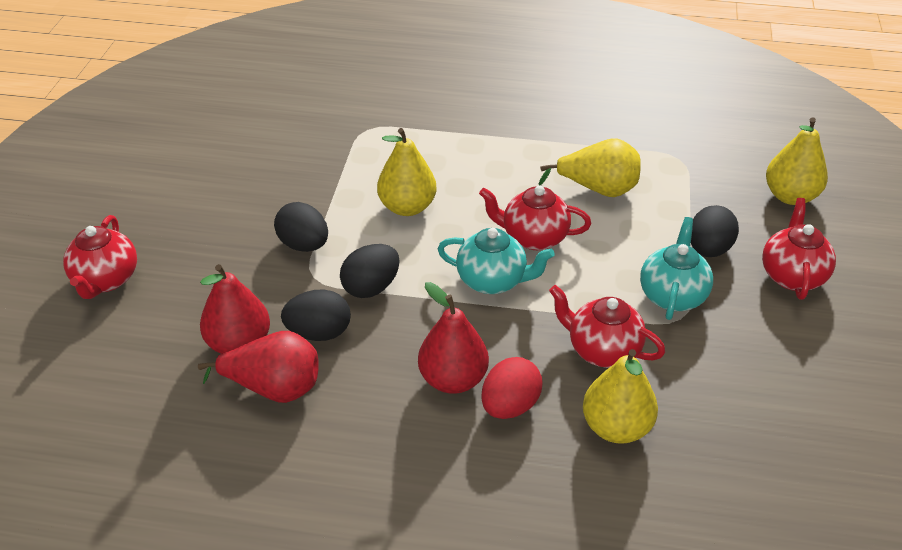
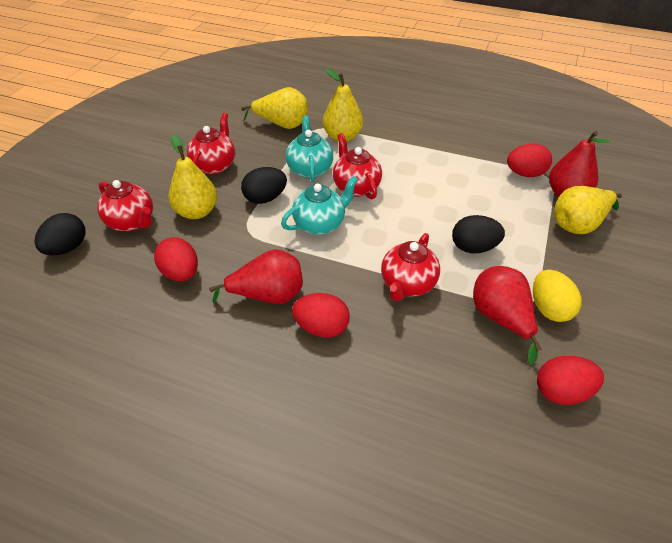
black egg: 4 -> 3
red egg: 1 -> 4
yellow egg: 0 -> 1

